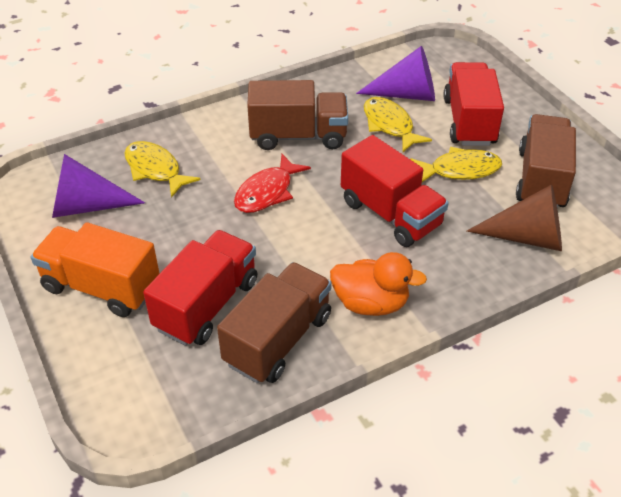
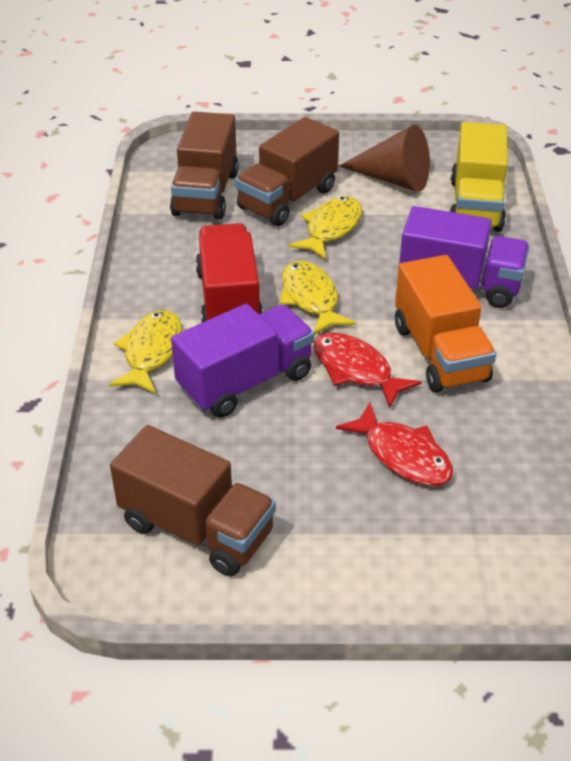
orange duck: 1 -> 0
purple cone: 2 -> 0
purple truck: 0 -> 2
red fish: 1 -> 2
red truck: 3 -> 1
yellow truck: 0 -> 1

